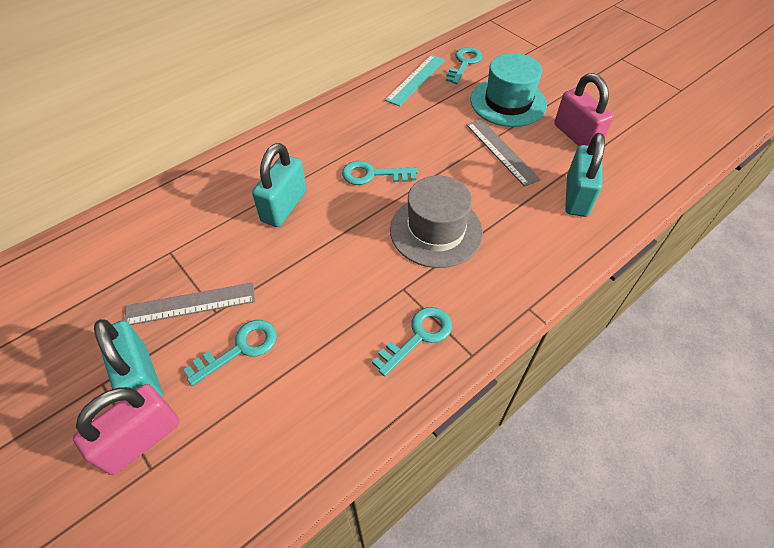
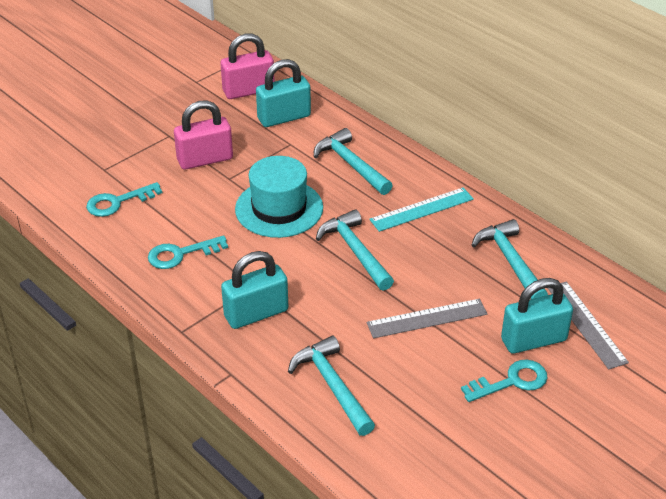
grey hat: 1 -> 0
turquoise hammer: 0 -> 4
turquoise key: 4 -> 3

